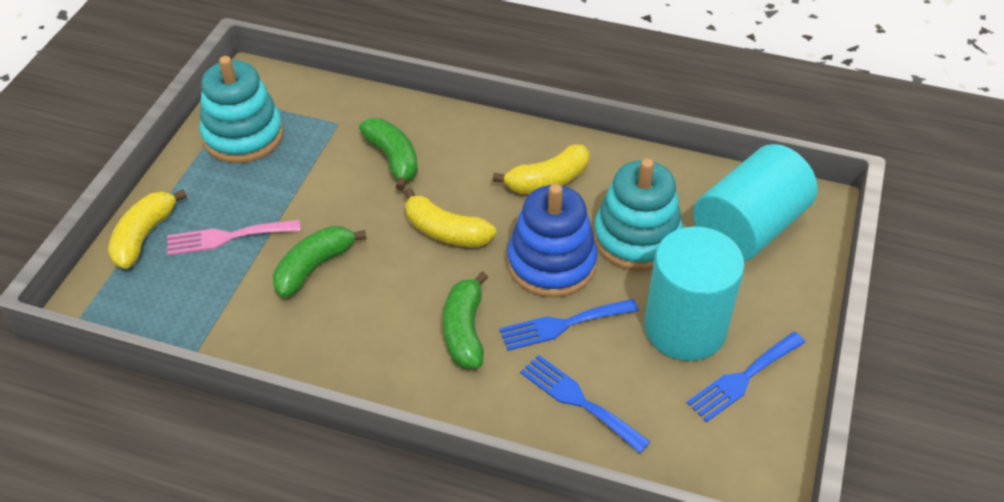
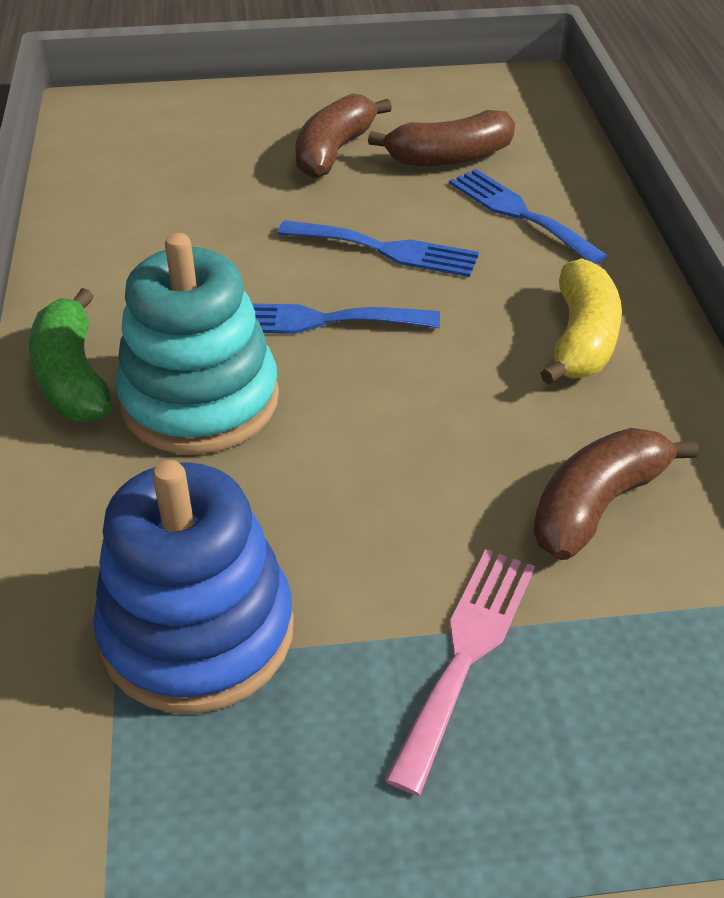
brown banana: 0 -> 3
green banana: 3 -> 1
turquoise cylinder: 2 -> 0
turquoise stacking toy: 2 -> 1
yellow banana: 3 -> 1

